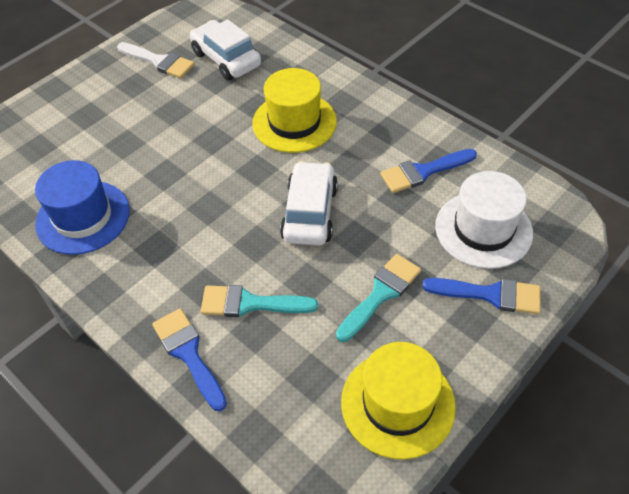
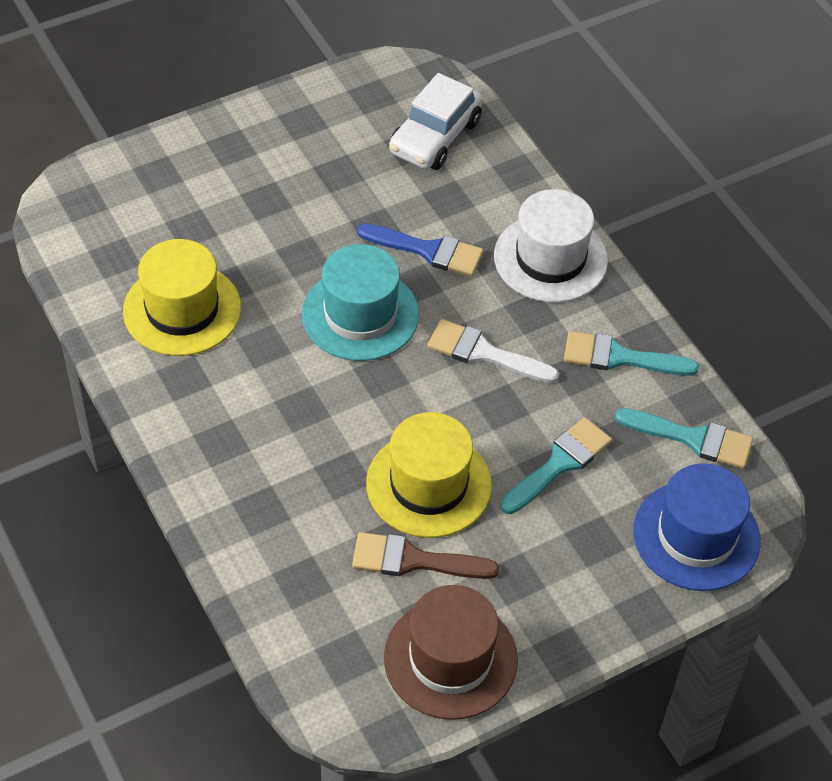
blue brush: 3 -> 1
brown brush: 0 -> 1
brown hat: 0 -> 1
turquoise brush: 2 -> 3
turquoise hat: 0 -> 1
white car: 2 -> 1

